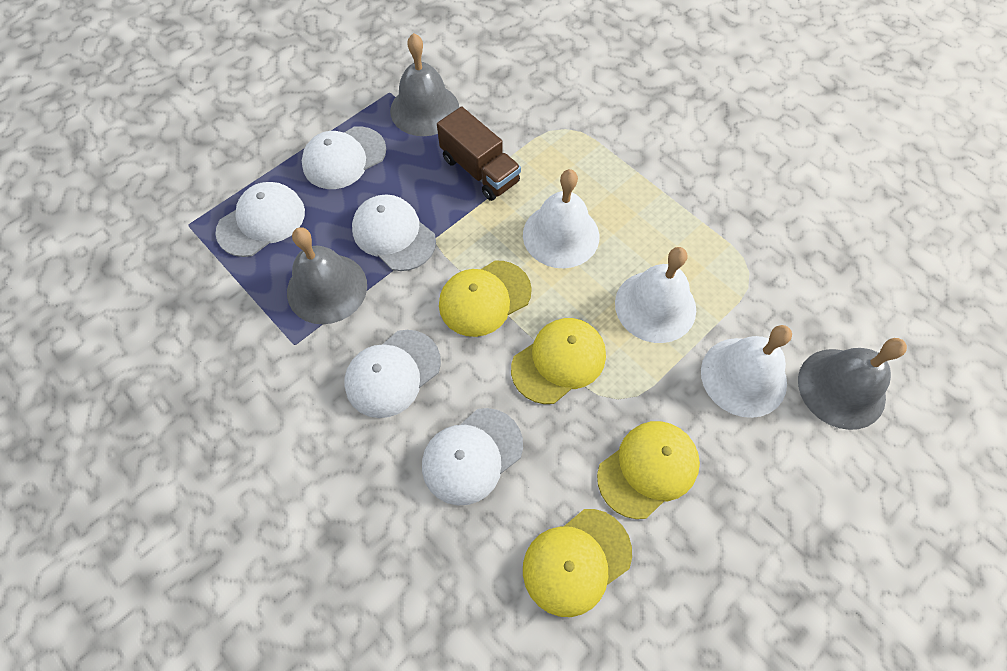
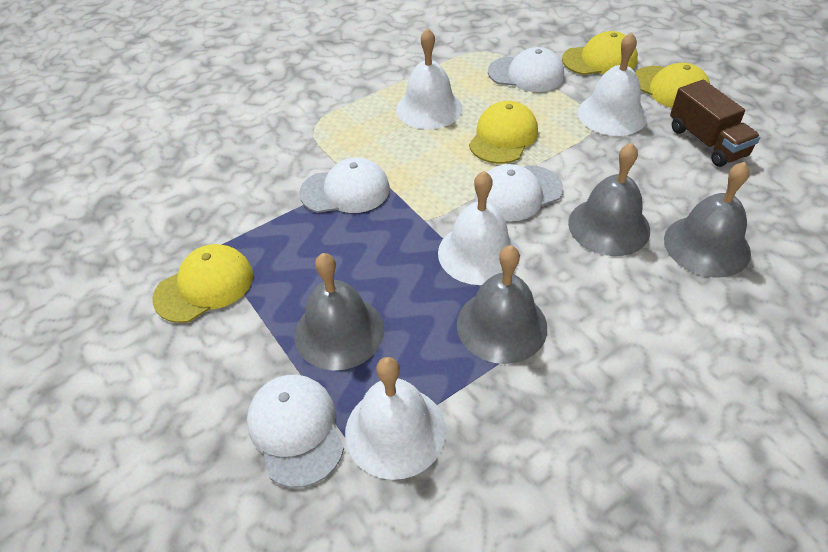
grey bell: 3 -> 4
white bell: 3 -> 4
white cap: 5 -> 4

